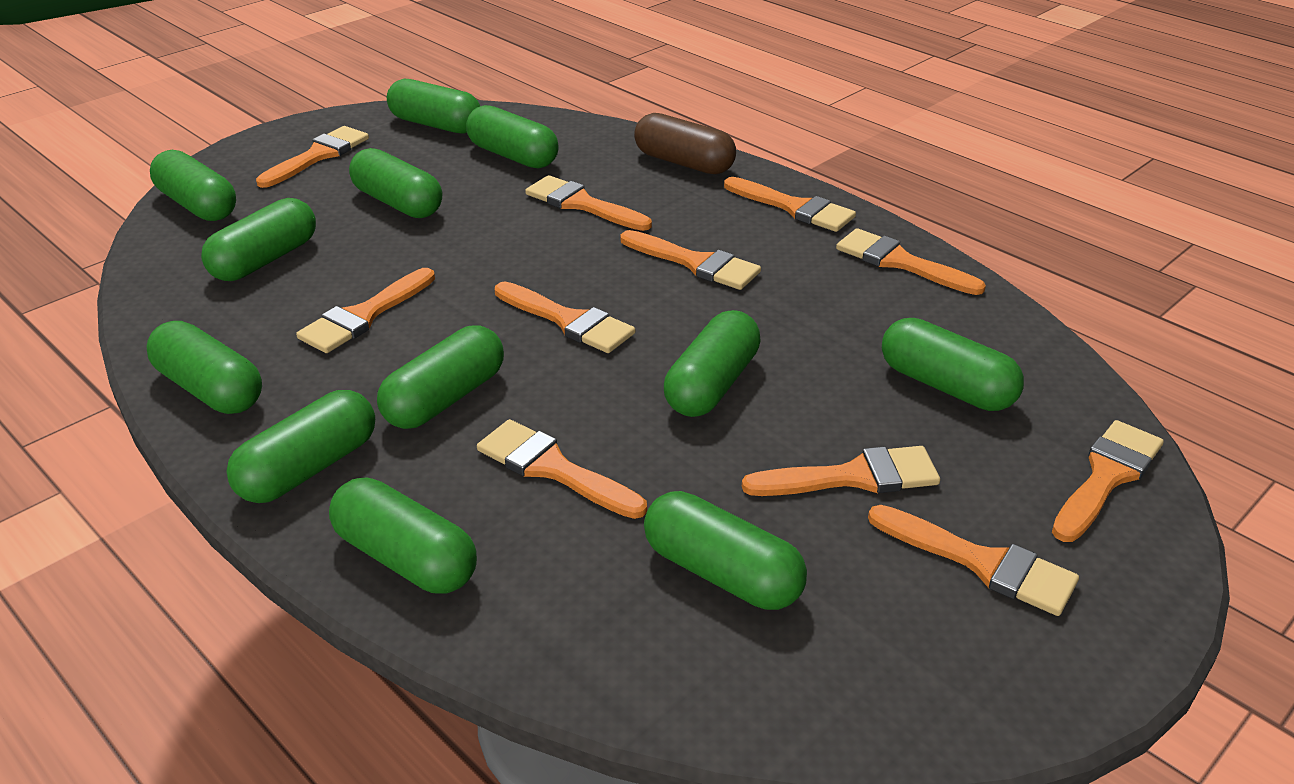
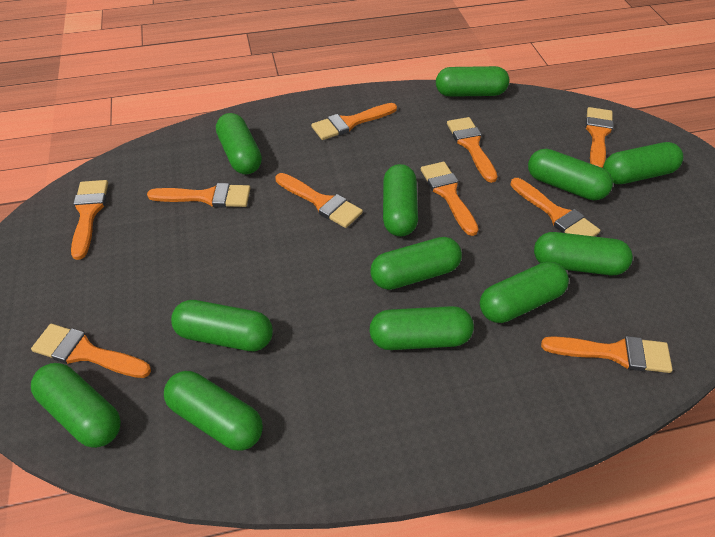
brown capsule: 1 -> 0
orange brush: 11 -> 10

